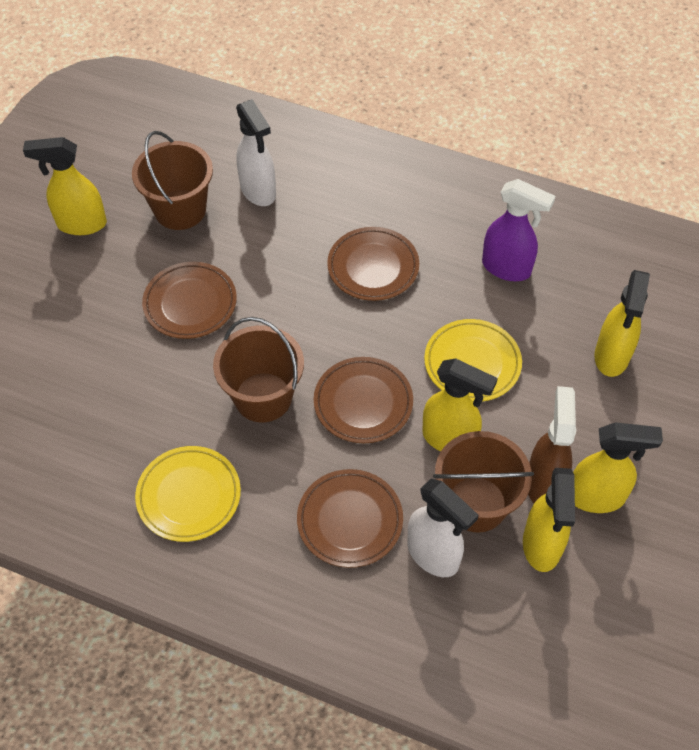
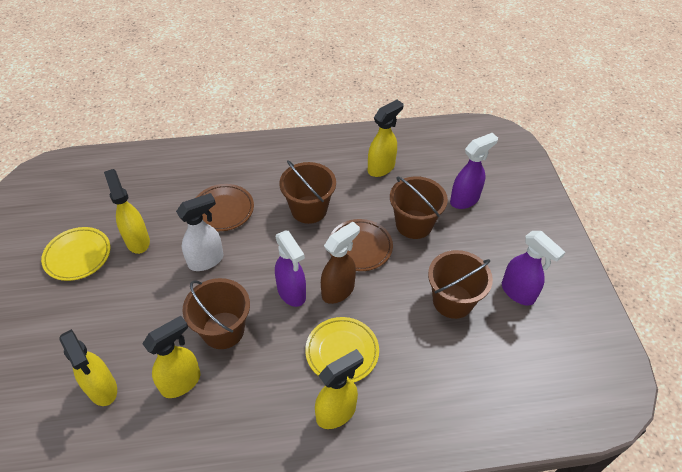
brown bucket: 3 -> 4
brown plate: 4 -> 2
purple spray bottle: 1 -> 3
white spray bottle: 2 -> 1

